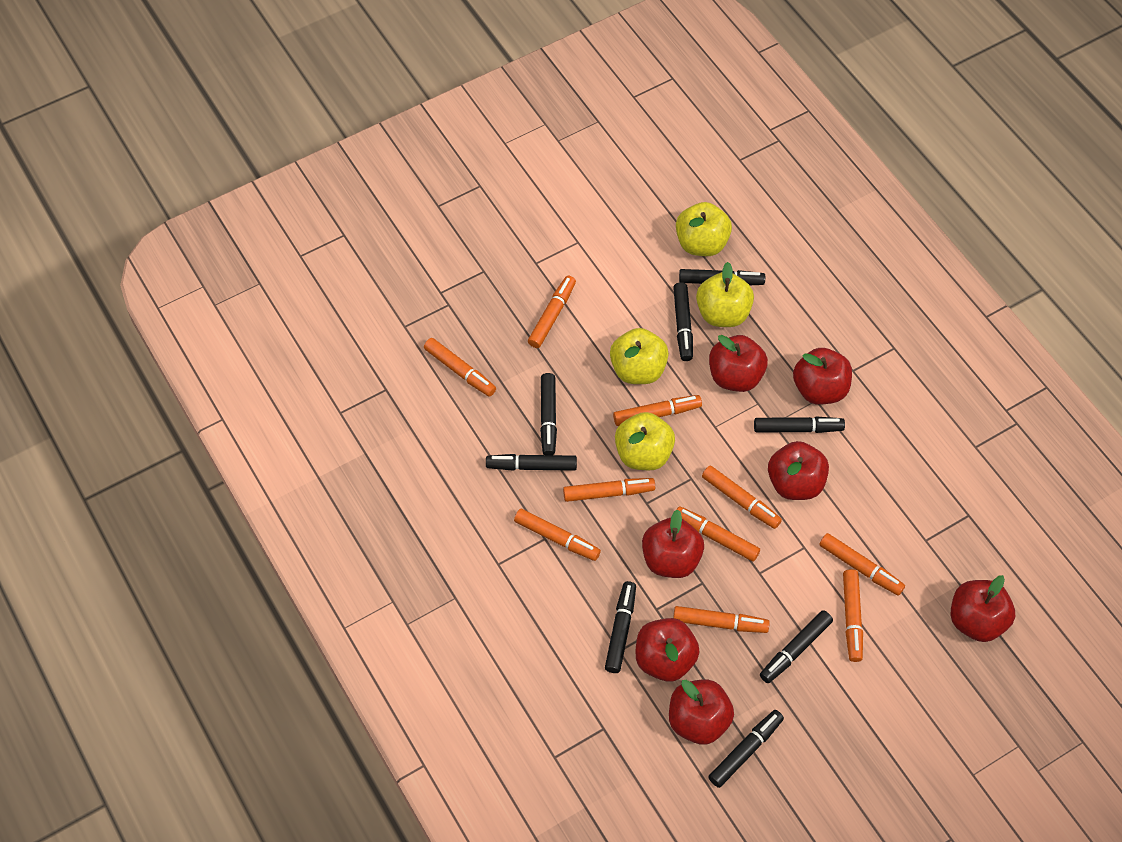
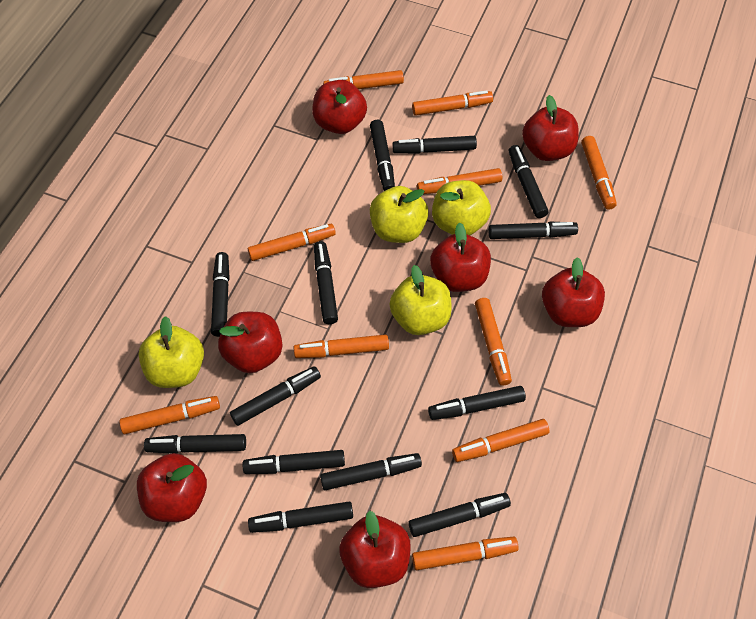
black marker: 8 -> 13

